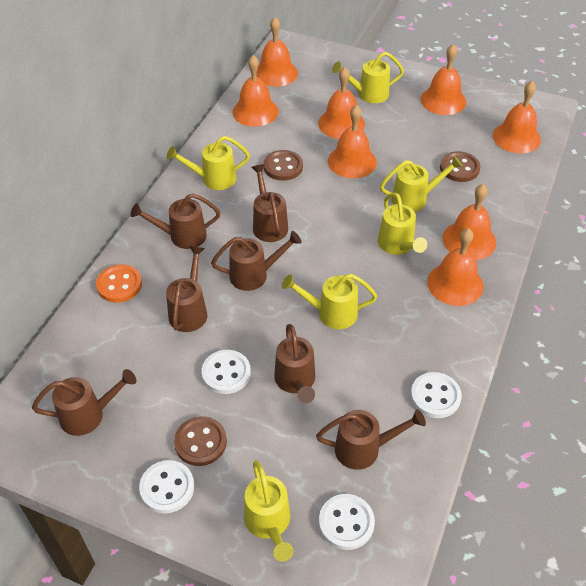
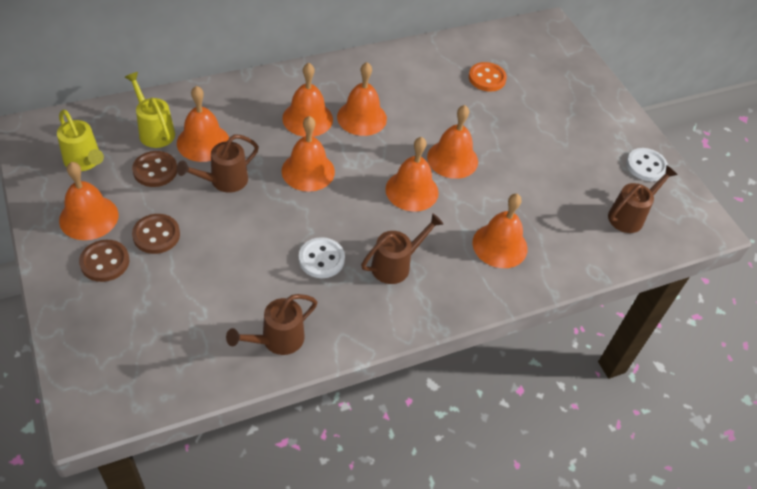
brown watering can: 7 -> 4
white button: 4 -> 2
yellow watering can: 6 -> 2

